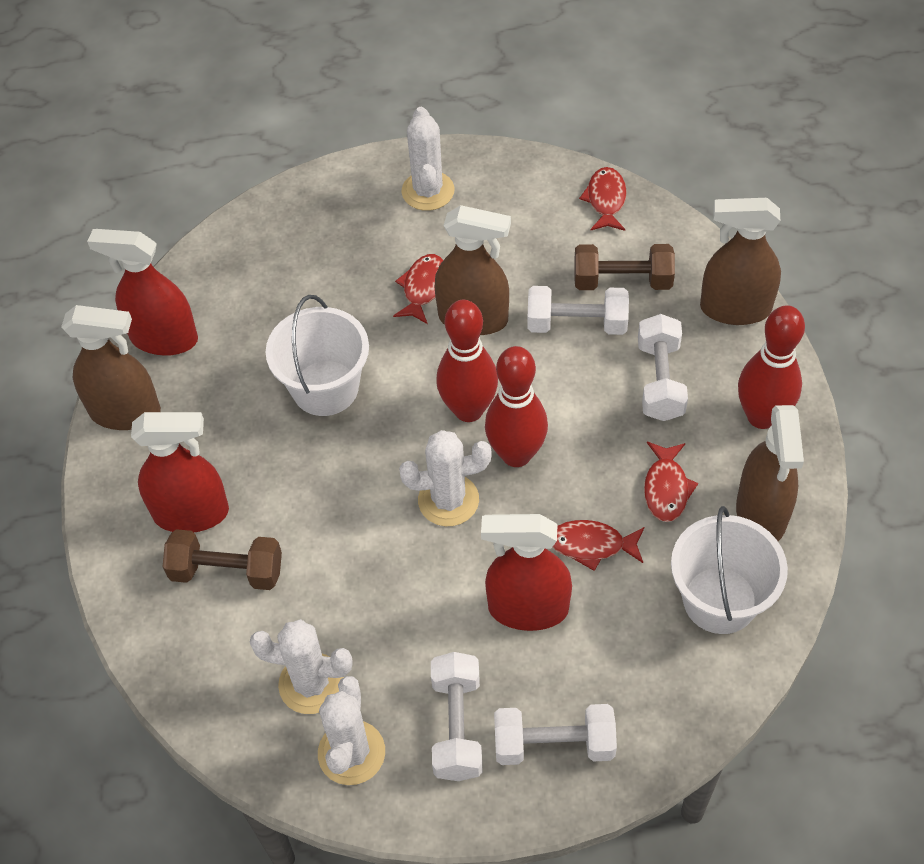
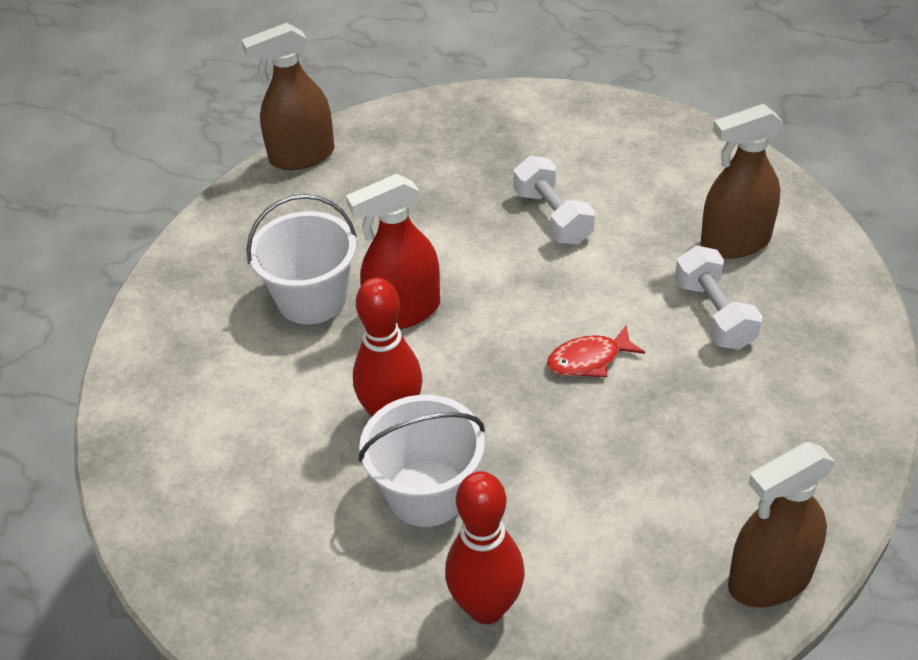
brown dumbbell: 2 -> 0
brown spray bottle: 4 -> 3
red bowling pin: 3 -> 2
red fish: 4 -> 1
red spray bottle: 3 -> 1
white cactus: 4 -> 0
white dumbbell: 4 -> 2

